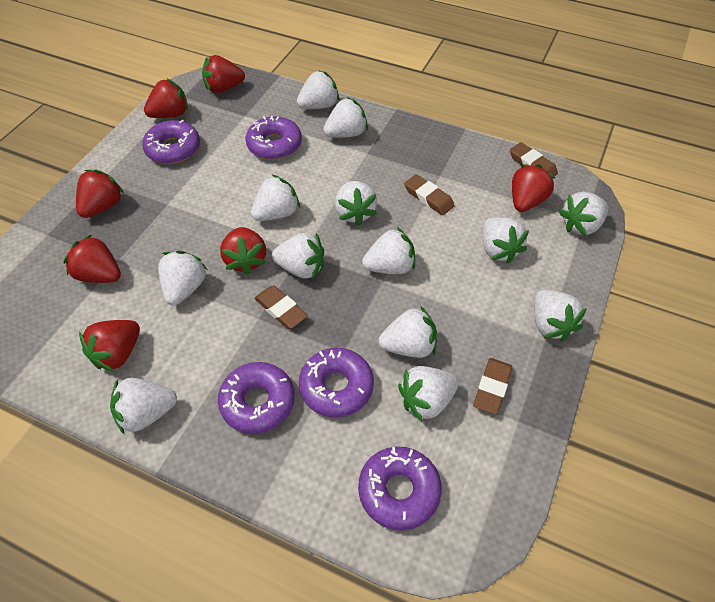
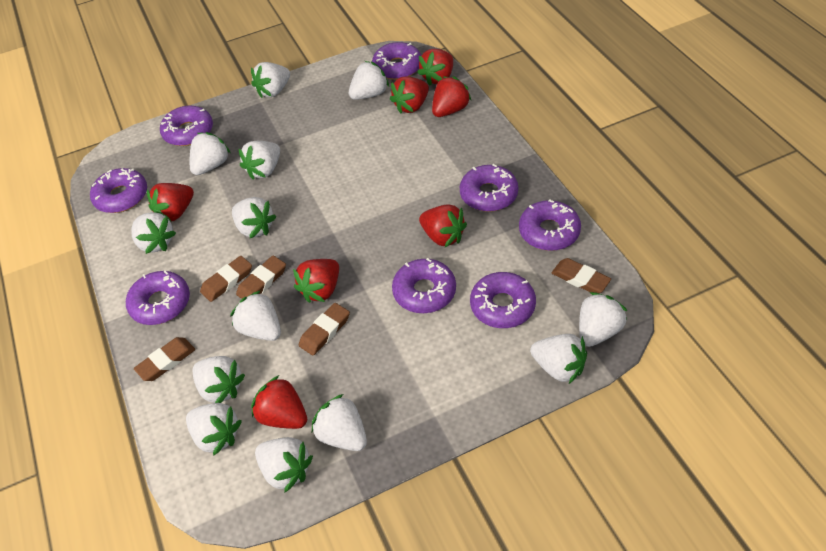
brown eraser: 4 -> 5
purple donut: 5 -> 8

